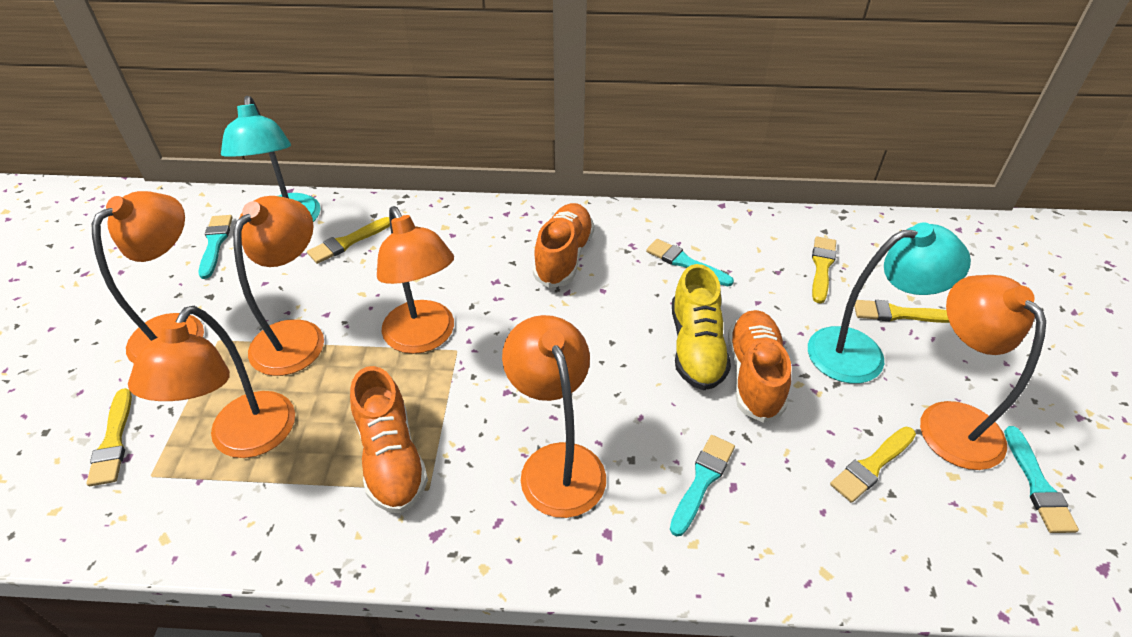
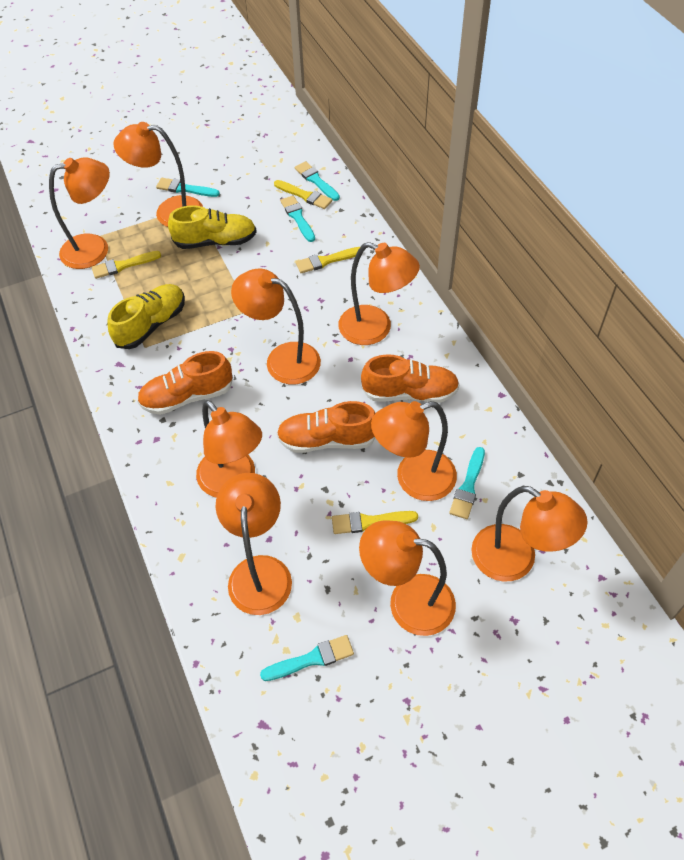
orange lamp: 6 -> 9
turquoise brush: 4 -> 5
turquoise lamp: 2 -> 0
yellow brush: 5 -> 4
yellow shoe: 1 -> 2

